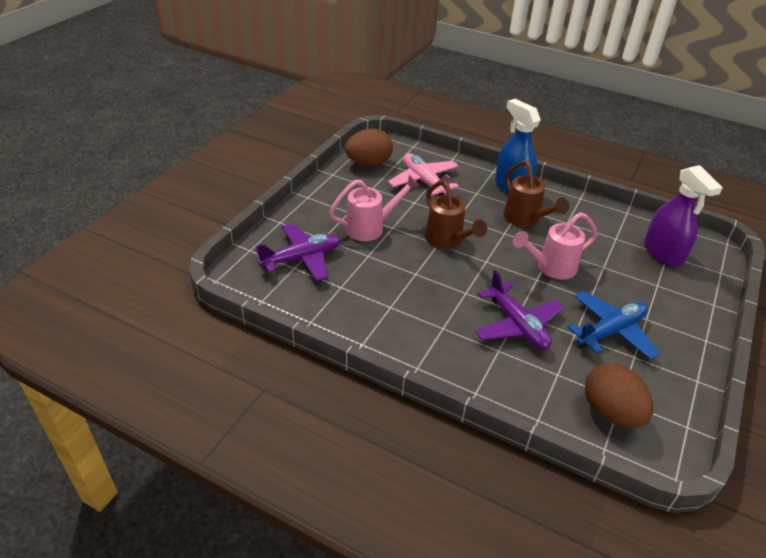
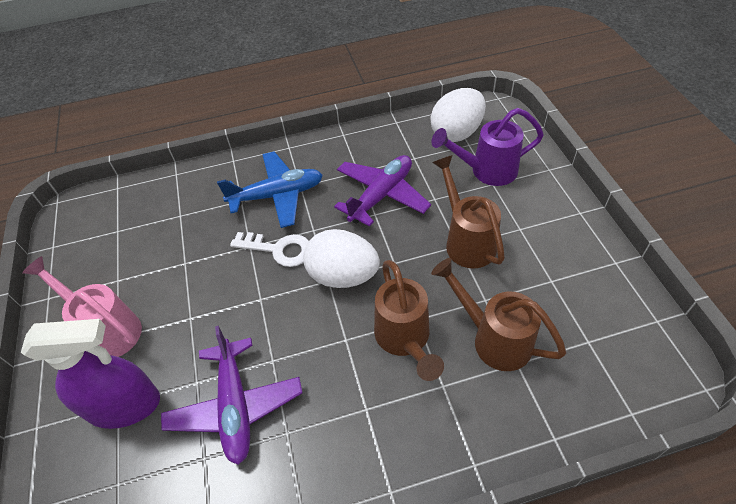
blue spray bottle: 1 -> 0
brown egg: 2 -> 0
brown watering can: 2 -> 3
pink plane: 1 -> 0
pink watering can: 2 -> 1
purple watering can: 0 -> 1
white egg: 0 -> 2
white key: 0 -> 1

